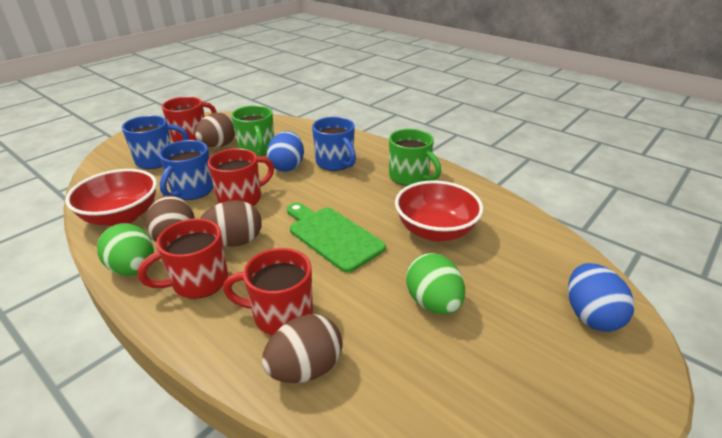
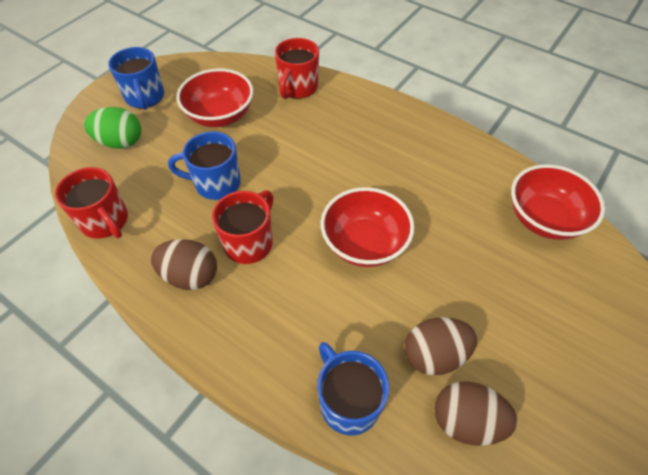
blue egg: 2 -> 0
brown egg: 4 -> 3
green cutting board: 1 -> 0
green egg: 2 -> 1
green mug: 2 -> 0
red bowl: 2 -> 3
red mug: 4 -> 3

